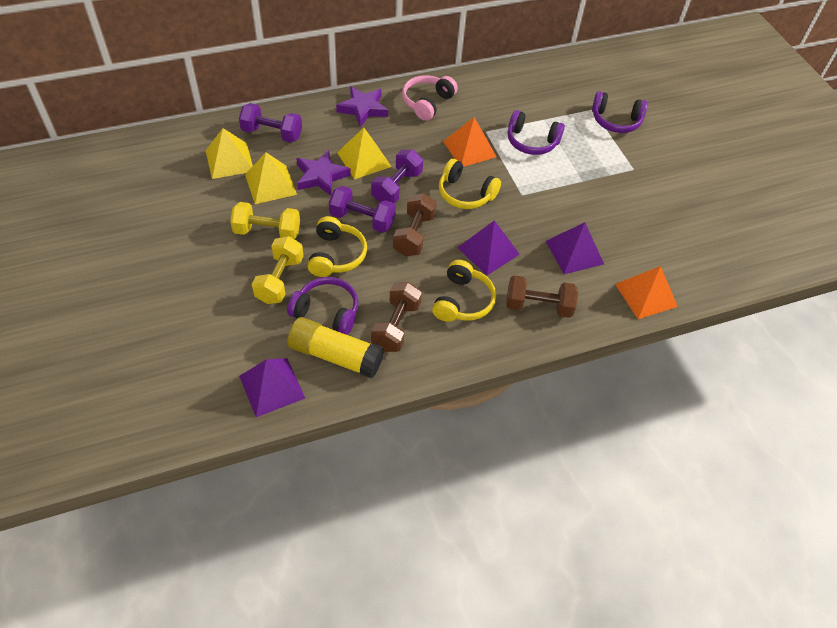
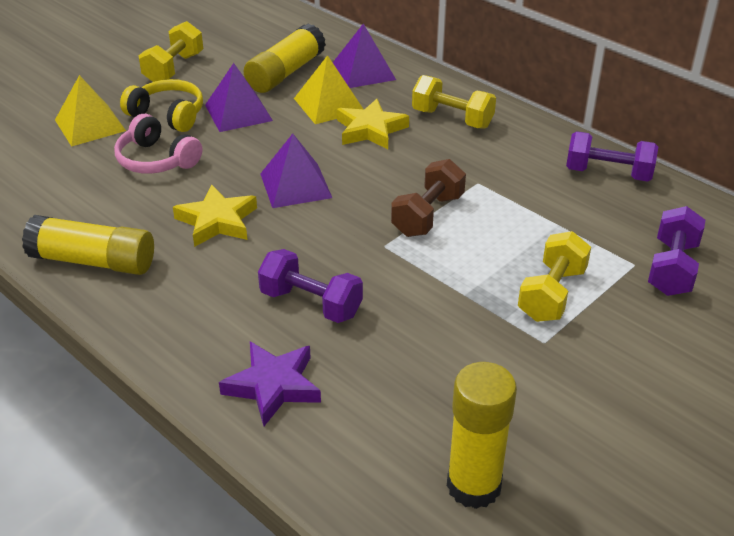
brown dumbbell: 3 -> 1
orange pyramid: 2 -> 0
purple headphones: 3 -> 0
purple star: 2 -> 1
yellow dumbbell: 2 -> 3
yellow glue stick: 1 -> 3
yellow headphones: 3 -> 1
yellow pyramid: 3 -> 2
yellow star: 0 -> 2

